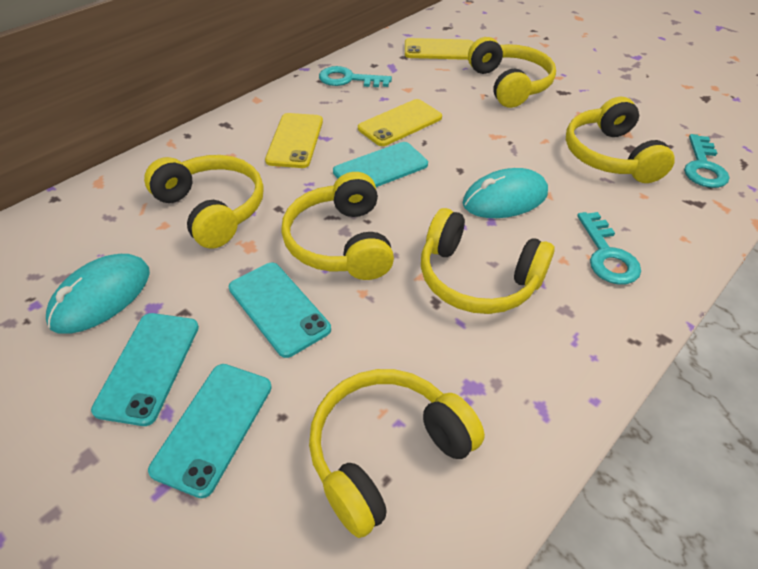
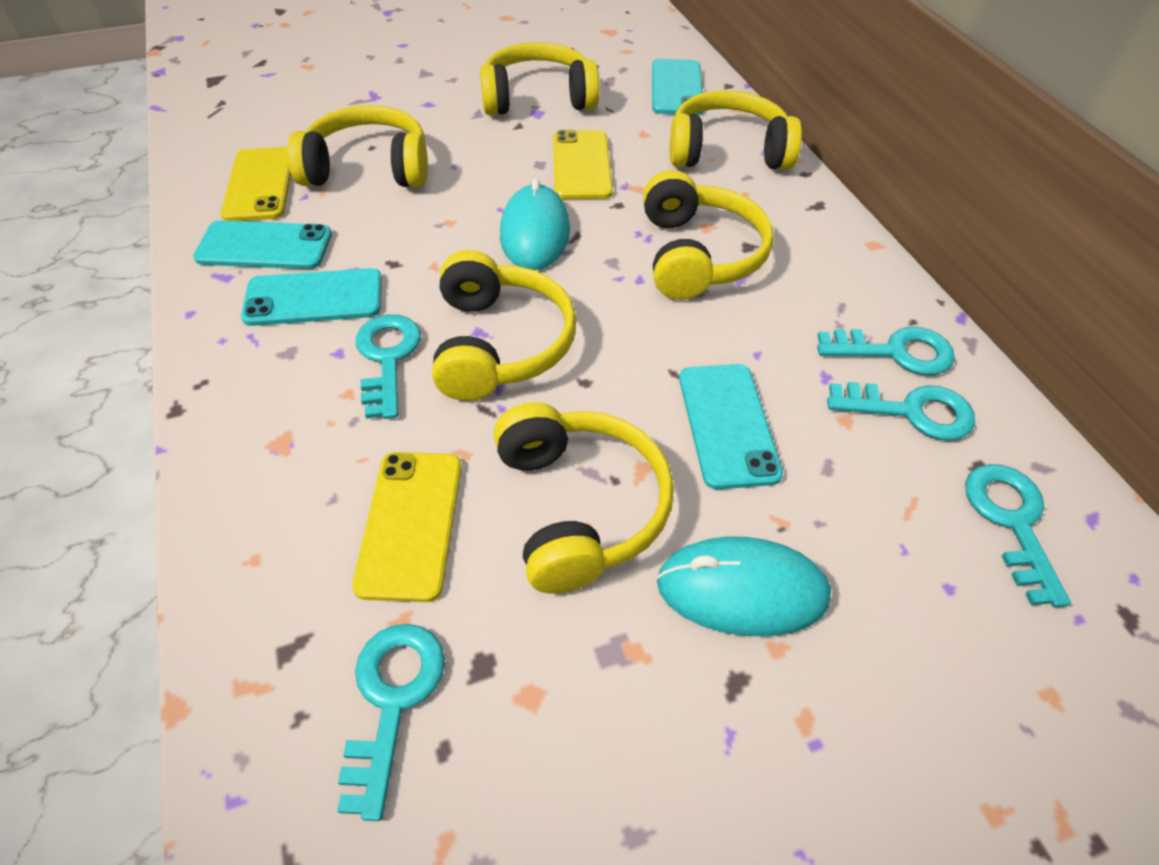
turquoise key: 3 -> 5

